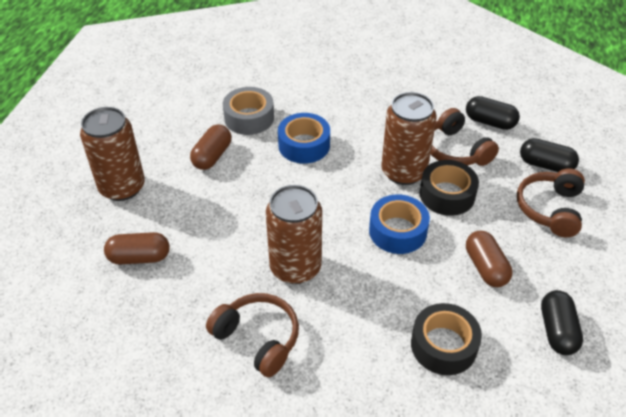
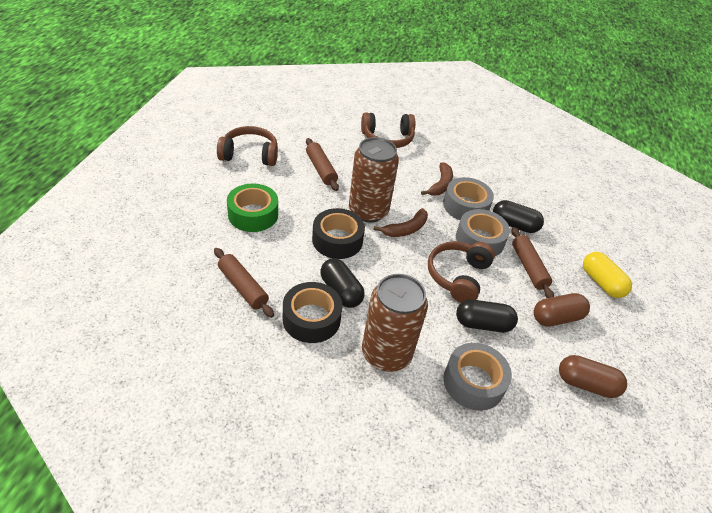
blue tape: 2 -> 0
brown banana: 0 -> 2
brown can: 3 -> 2
brown capsule: 3 -> 2
brown rolling pin: 0 -> 3
green tape: 0 -> 1
grey tape: 1 -> 3
yellow capsule: 0 -> 1

